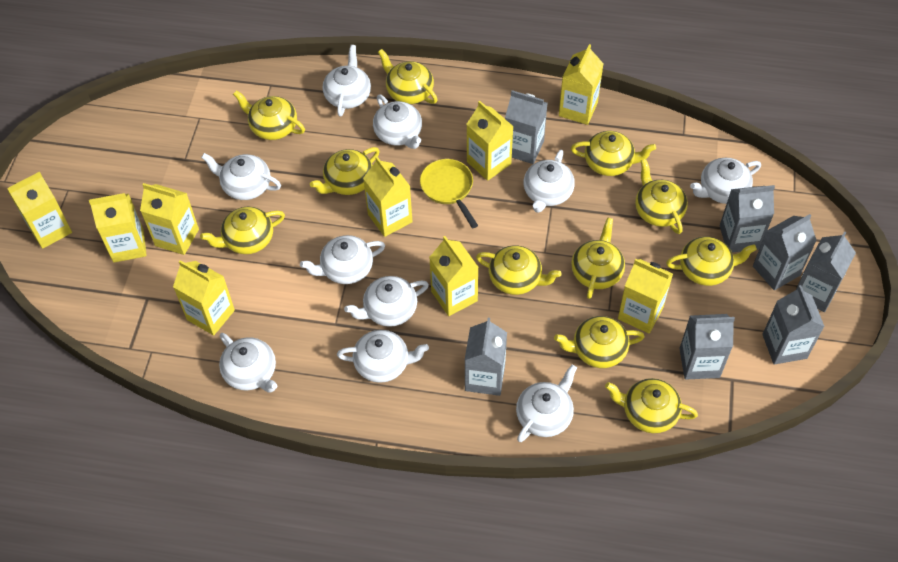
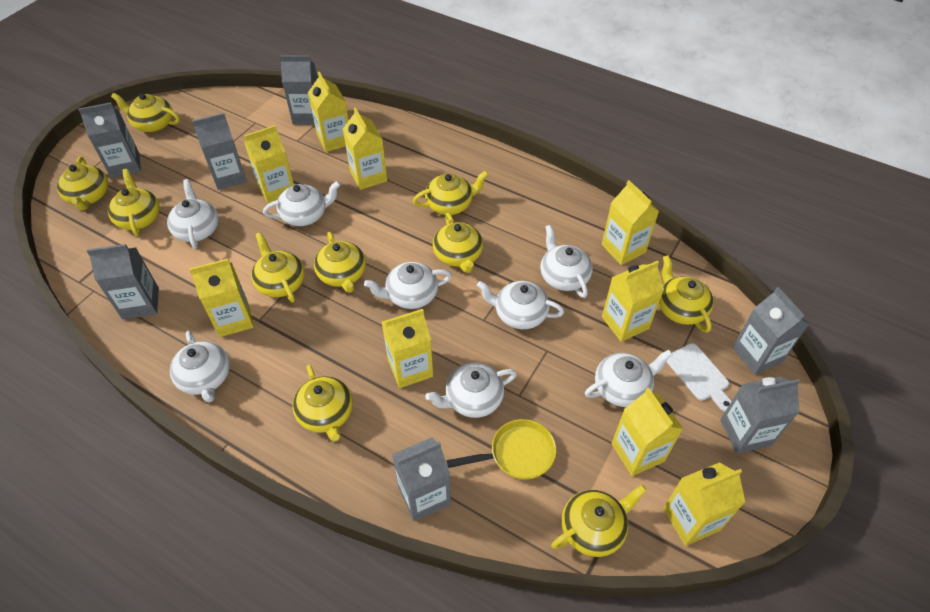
white cutting board: 0 -> 1
white teapot: 10 -> 8
yellow teapot: 11 -> 10

